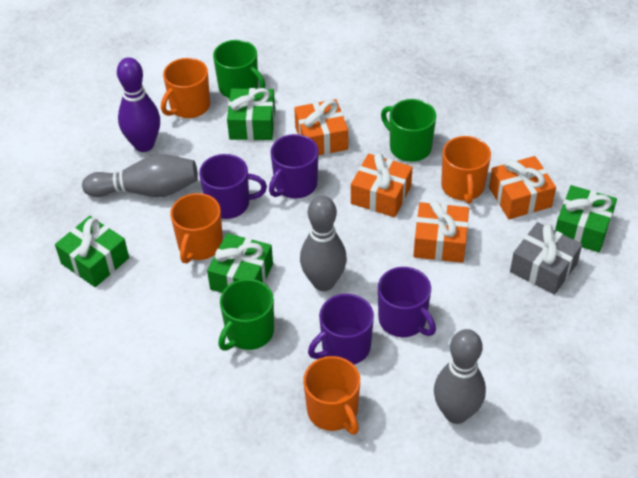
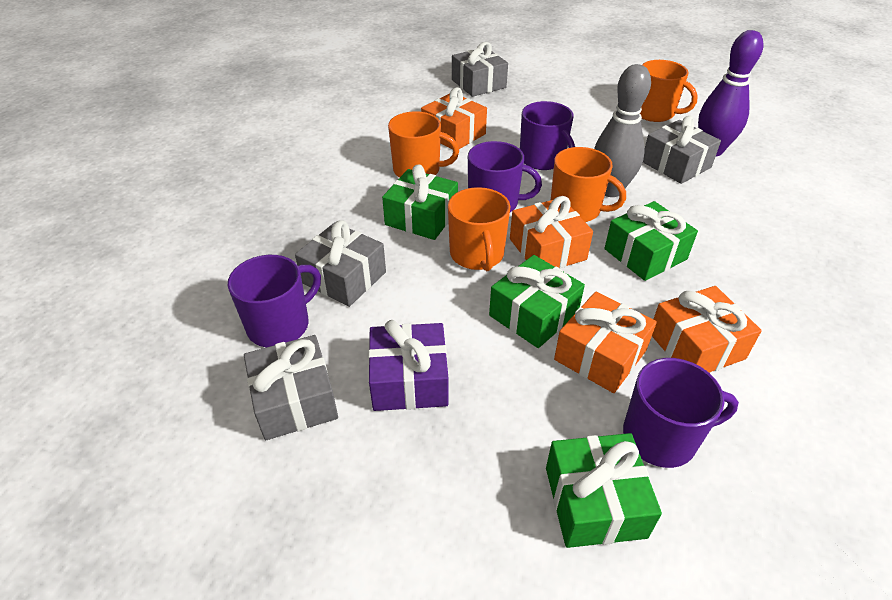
green mug: 3 -> 0
grey bowling pin: 3 -> 1
grey gift: 1 -> 4
purple gift: 0 -> 1

